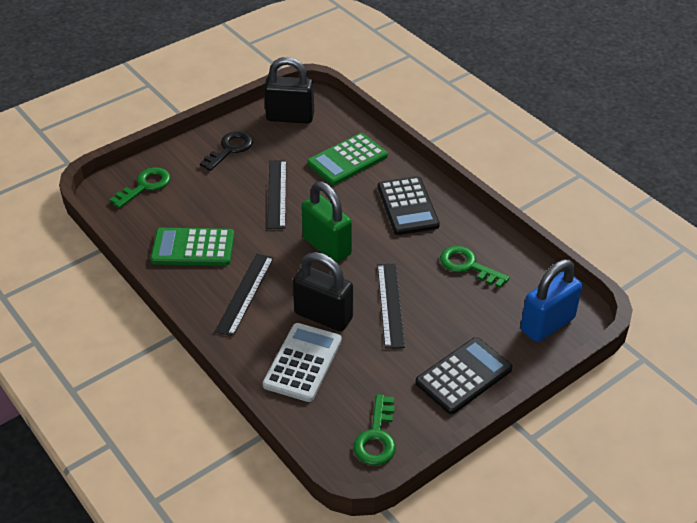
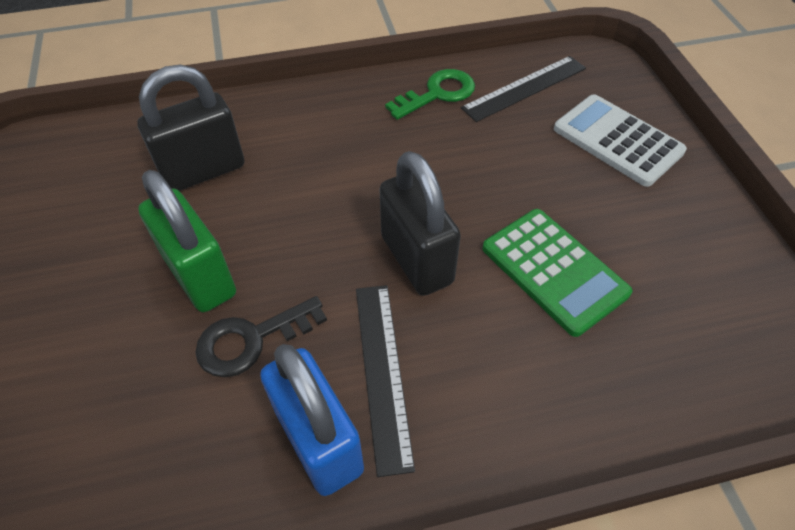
black calculator: 2 -> 0
black ruler: 3 -> 2
green calculator: 2 -> 1
green key: 3 -> 1

